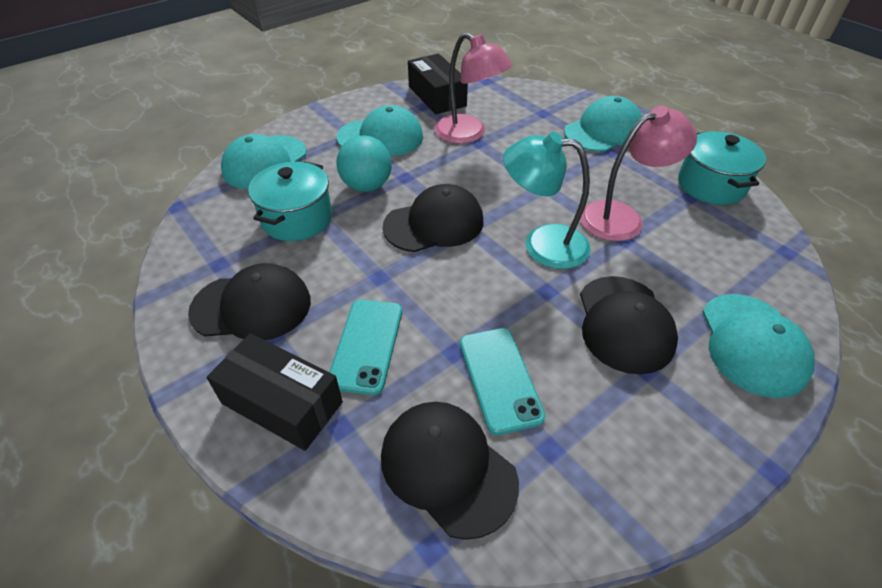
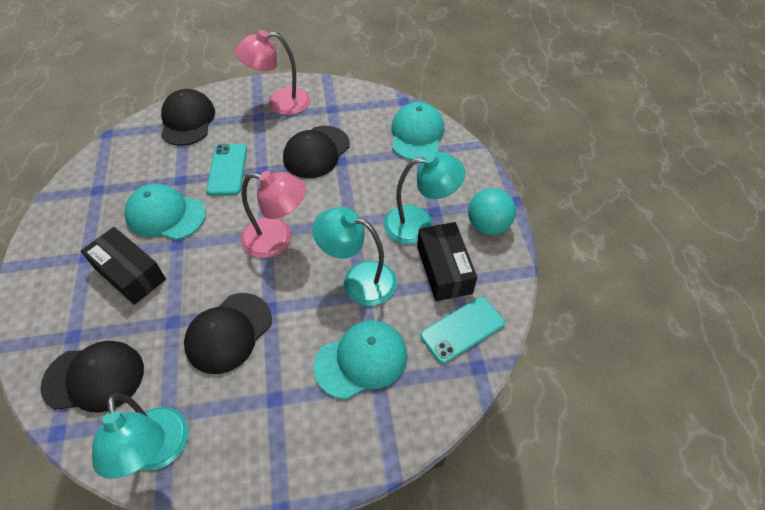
turquoise cap: 4 -> 3
turquoise lamp: 1 -> 3
turquoise pot: 2 -> 0

